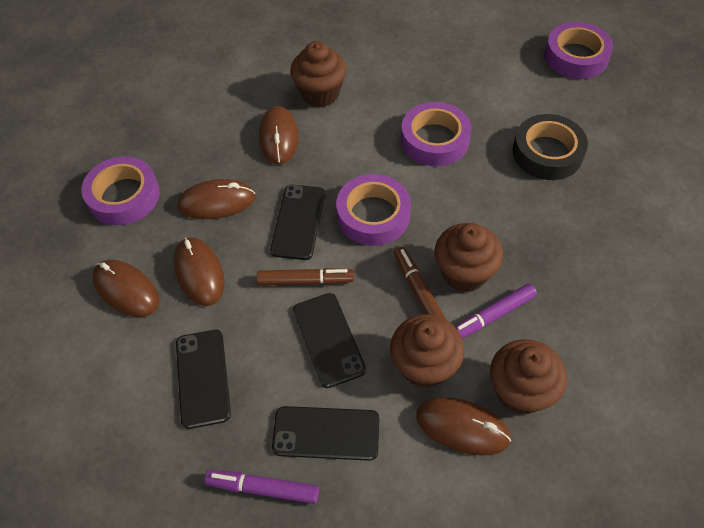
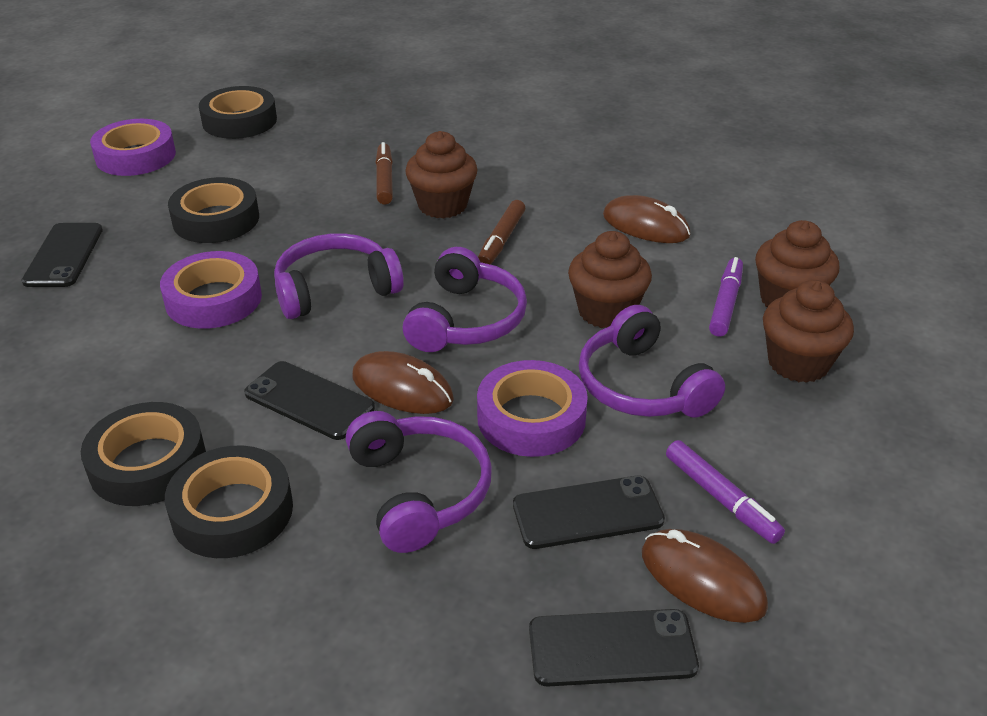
black tape: 1 -> 4
brown mouse: 5 -> 3
purple headphones: 0 -> 4
purple tape: 4 -> 3

